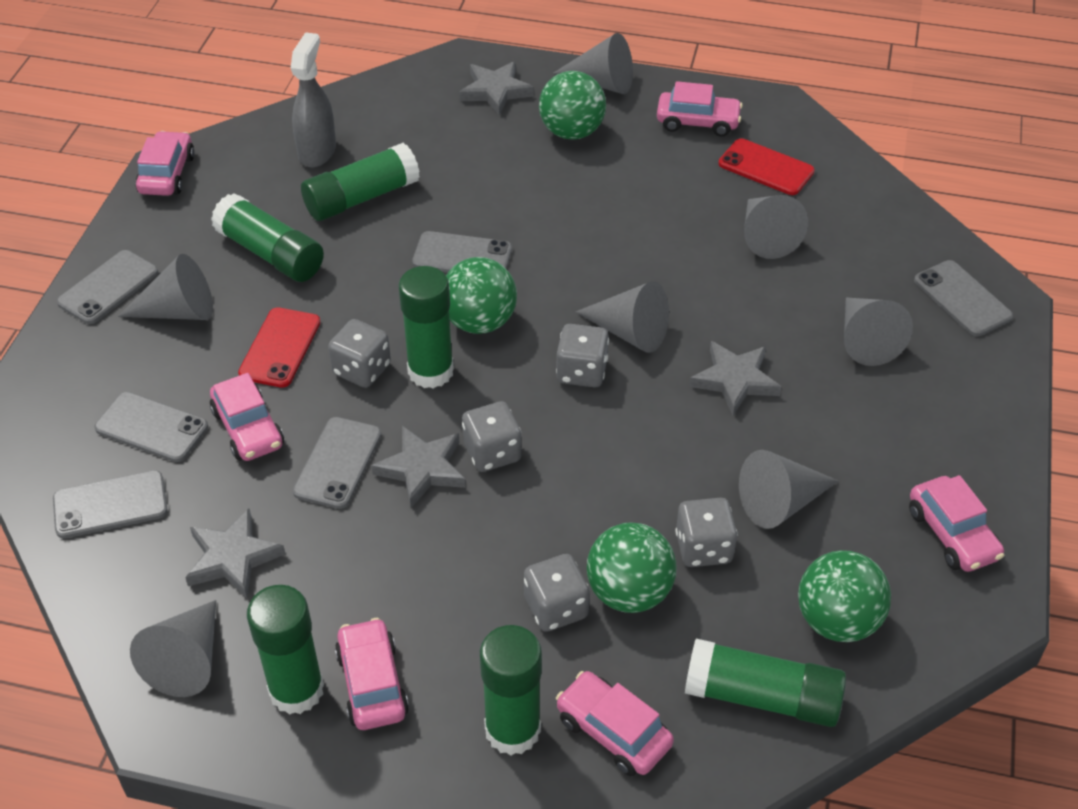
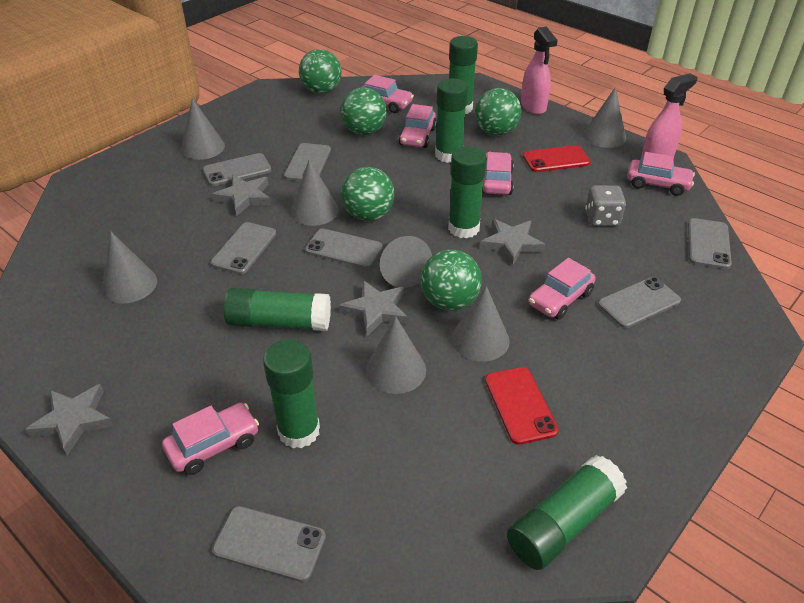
green ball: 4 -> 5
grey dice: 5 -> 1
grey phone: 6 -> 7
grey spray bottle: 1 -> 0
pink spray bottle: 0 -> 2

